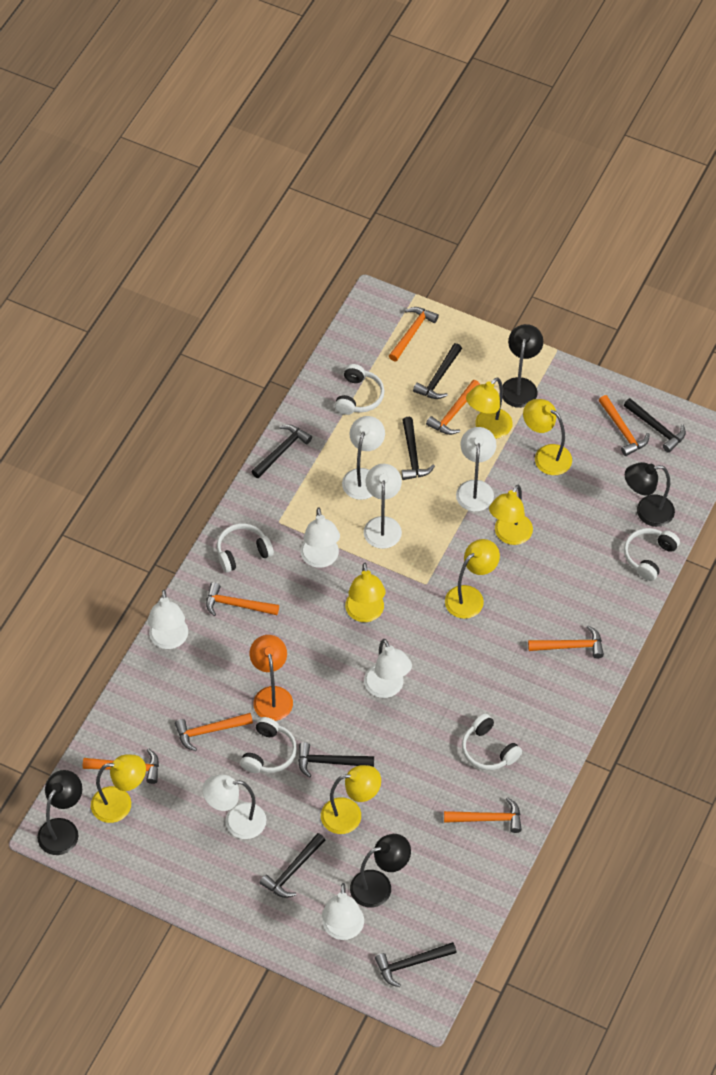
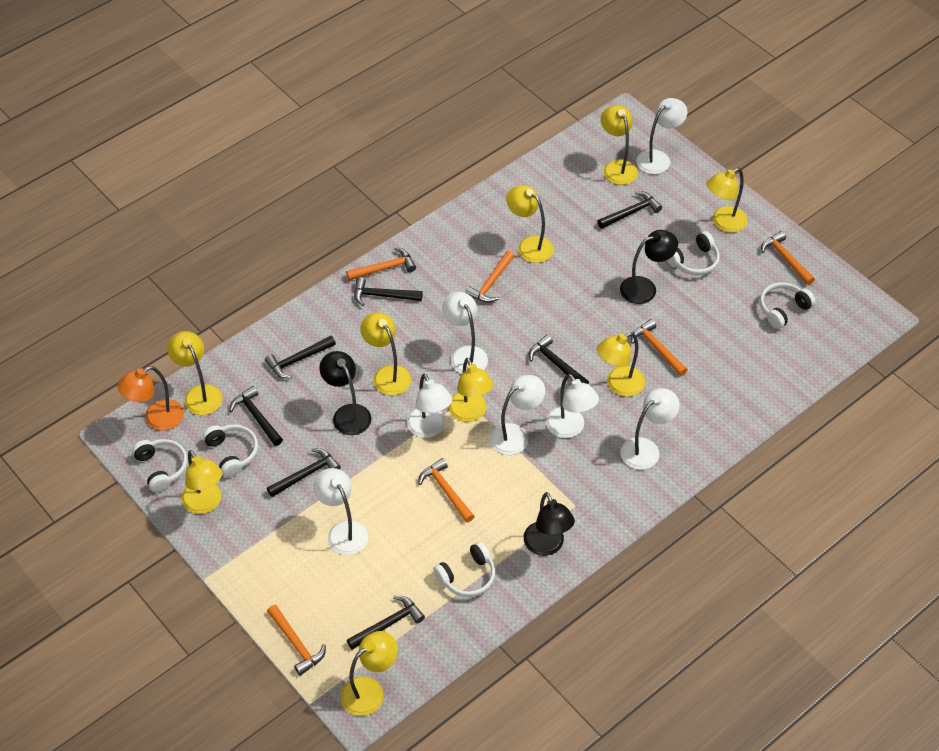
black lamp: 4 -> 3
orange hammer: 8 -> 6
white lamp: 8 -> 7
yellow lamp: 7 -> 9

